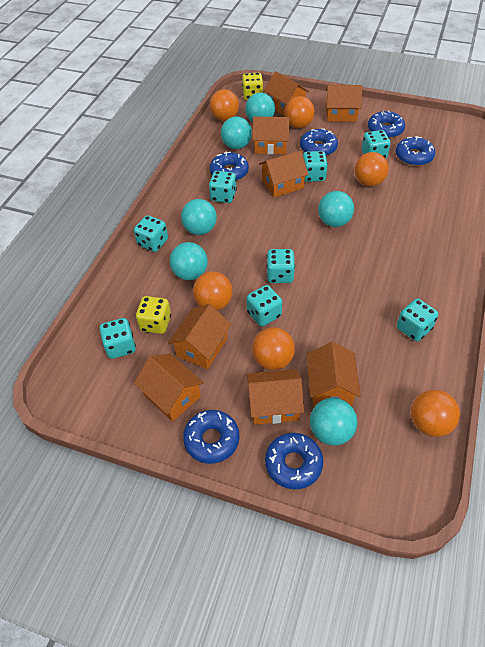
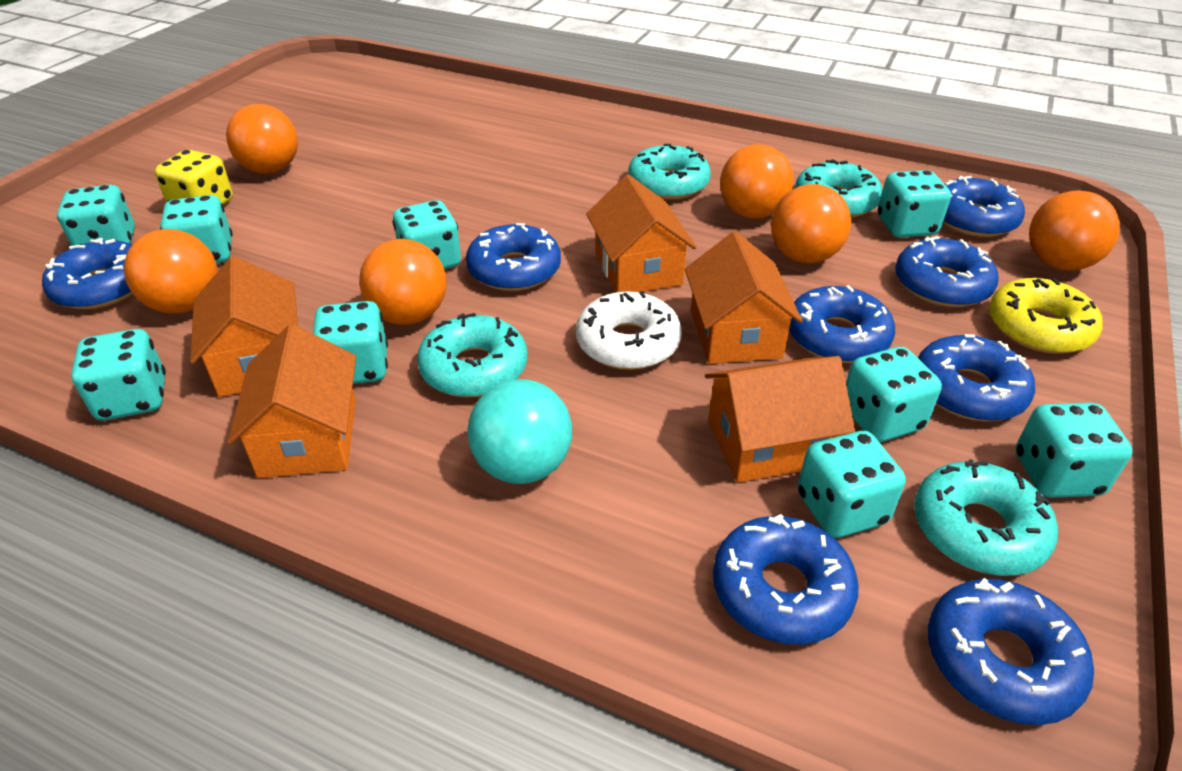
blue donut: 6 -> 8
orange house: 8 -> 5
turquoise ball: 6 -> 1
turquoise dice: 8 -> 9
turquoise donut: 0 -> 4
white donut: 0 -> 1
yellow dice: 2 -> 1
yellow donut: 0 -> 1

